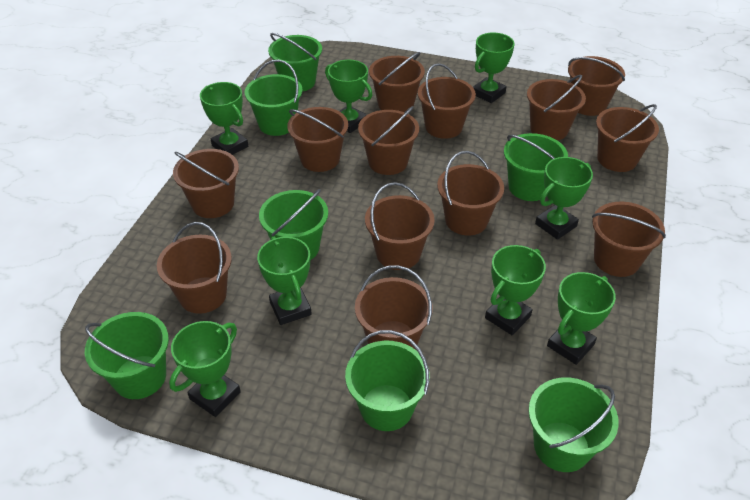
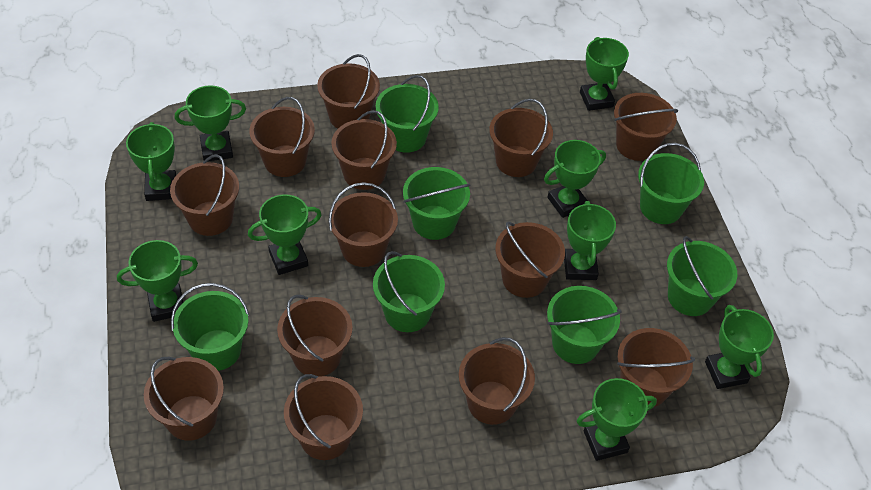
green trophy: 8 -> 9

